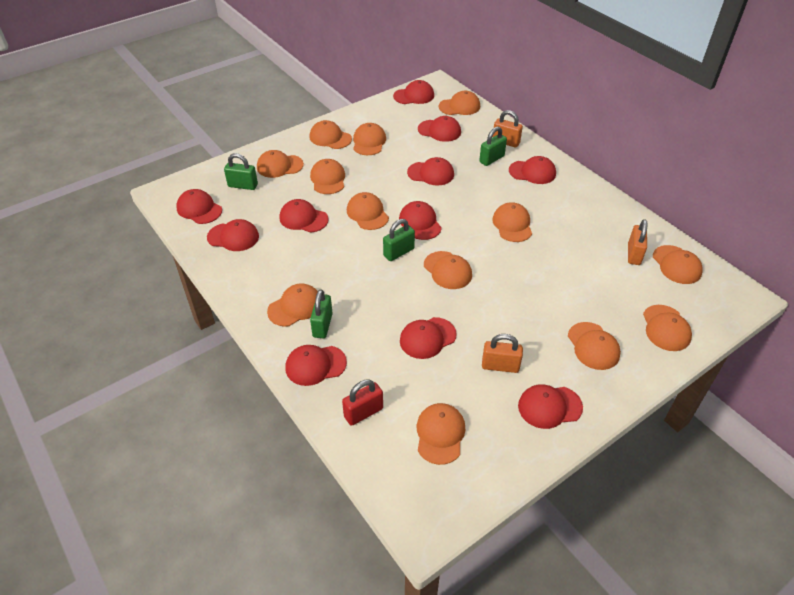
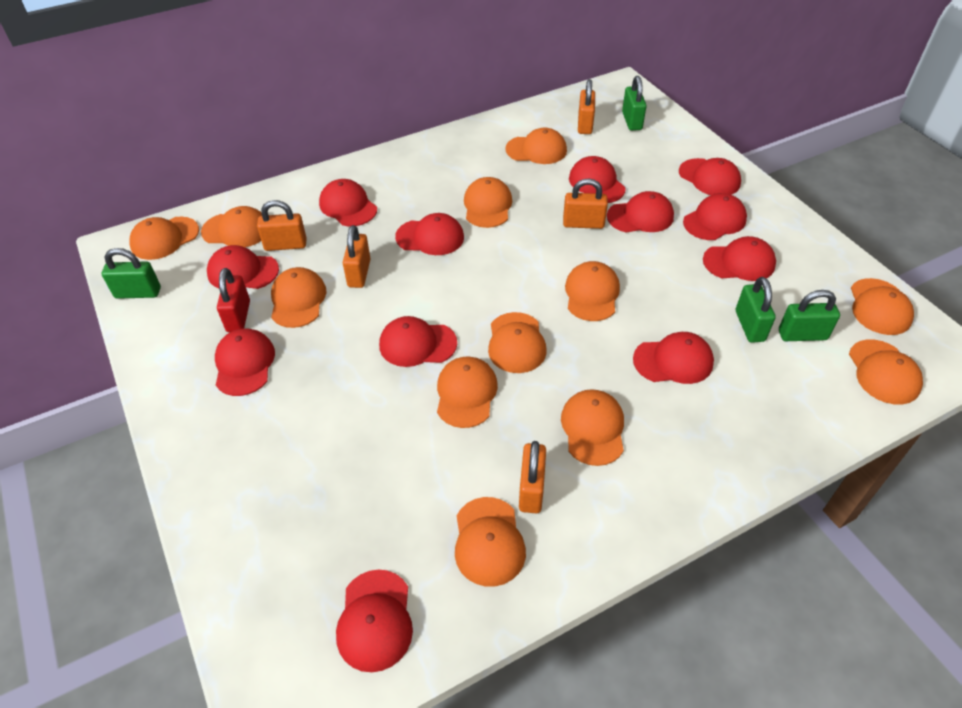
orange cap: 13 -> 12
orange padlock: 3 -> 5
red cap: 11 -> 12

